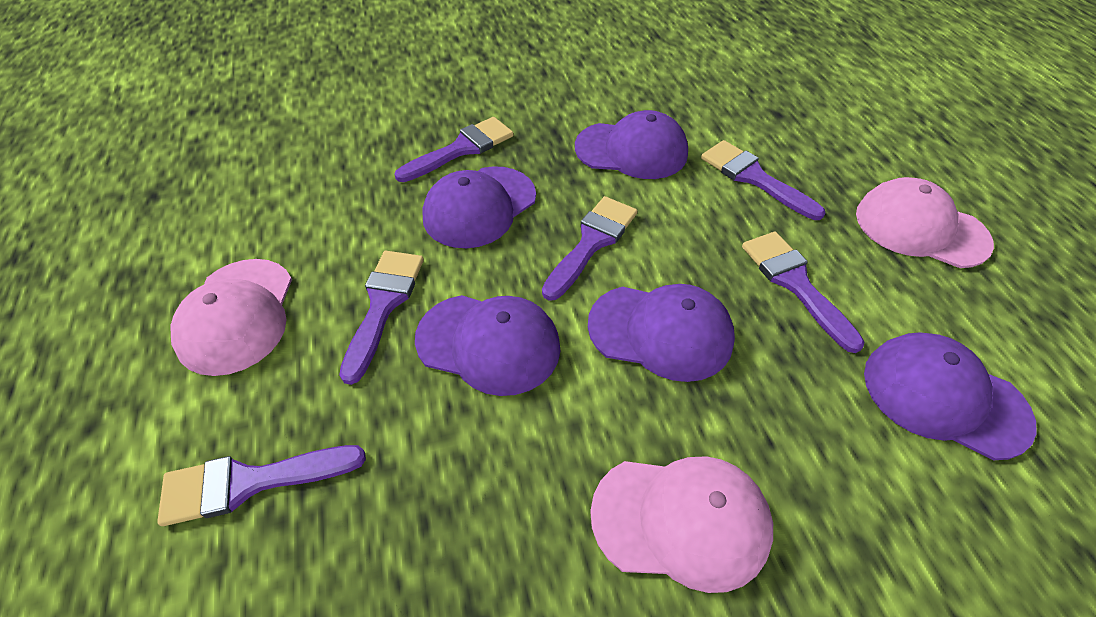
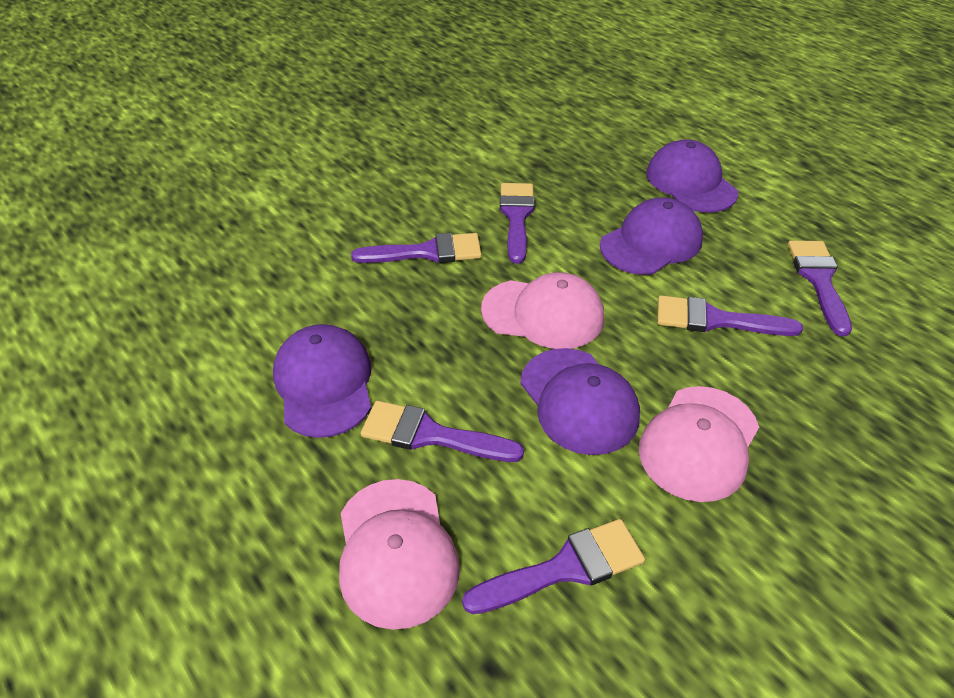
purple cap: 5 -> 4

